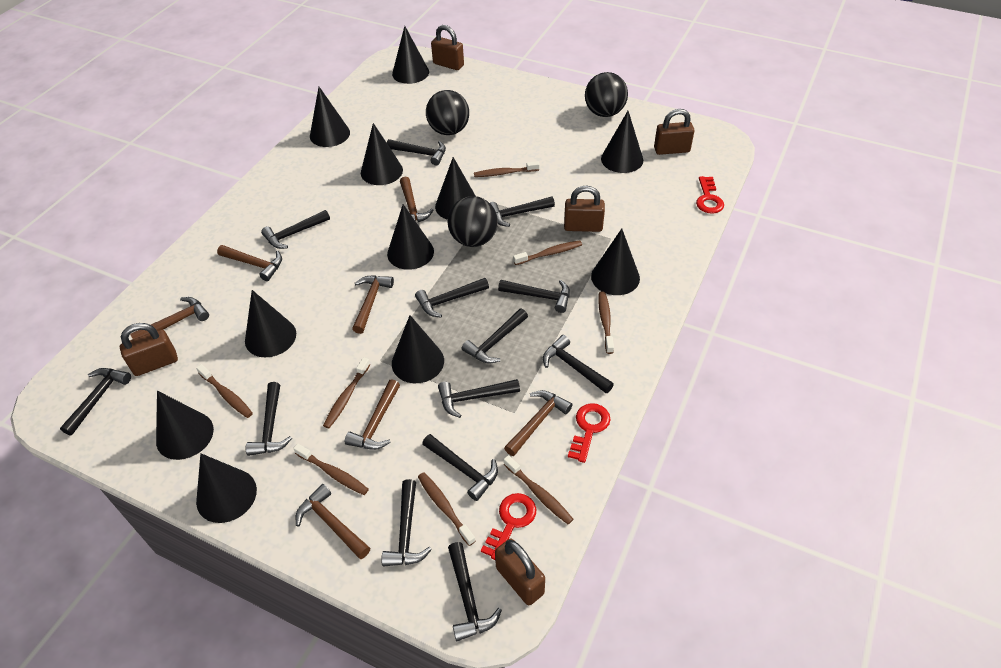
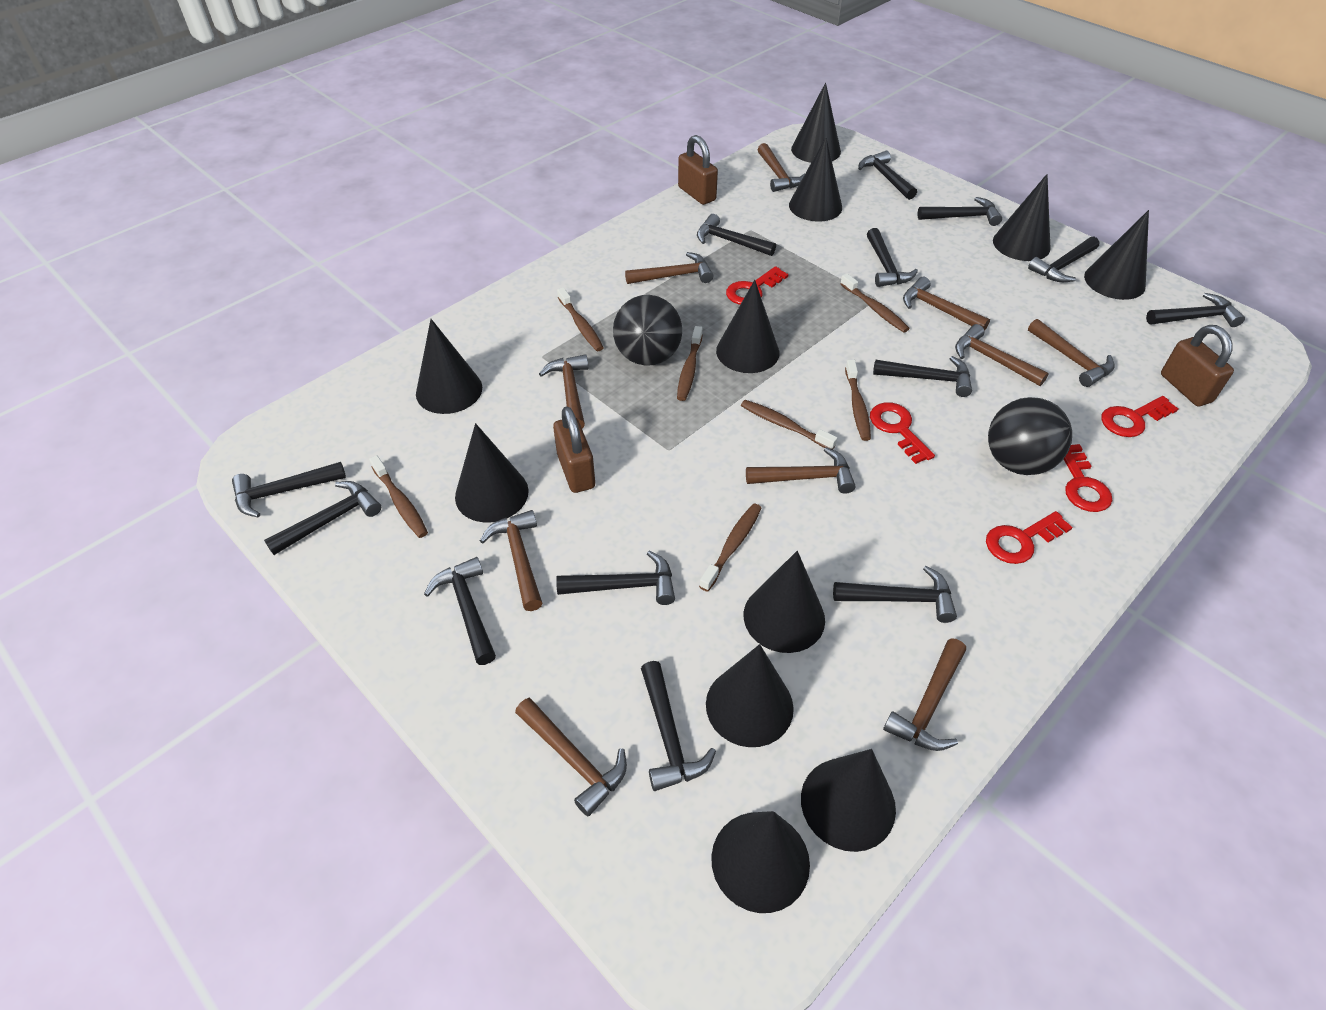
black ball: 3 -> 2
brown hammer: 7 -> 10
brown padlock: 5 -> 3
brown toothbrush: 8 -> 7
red key: 3 -> 5

